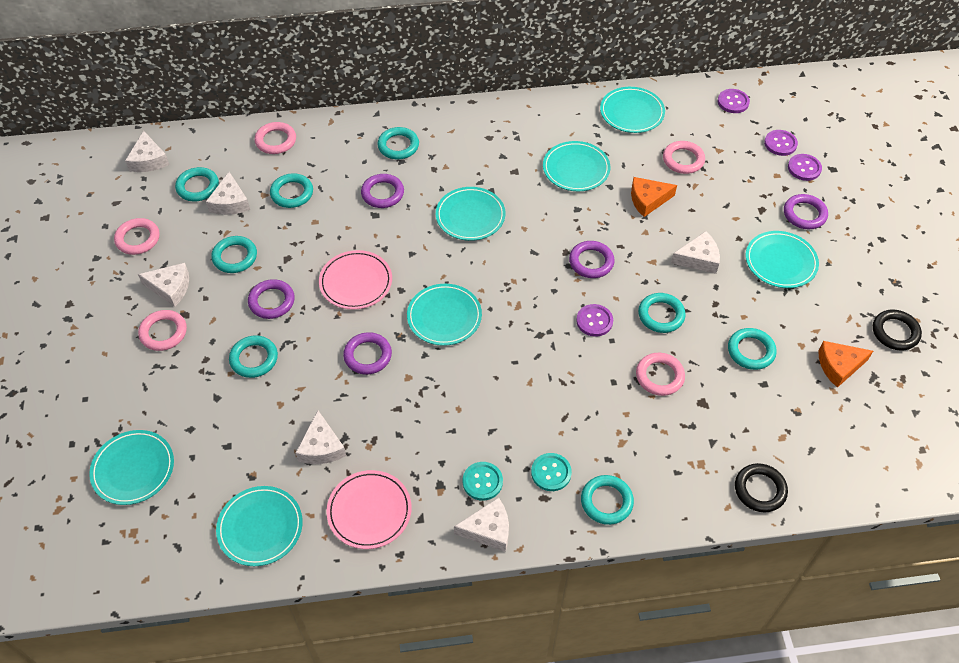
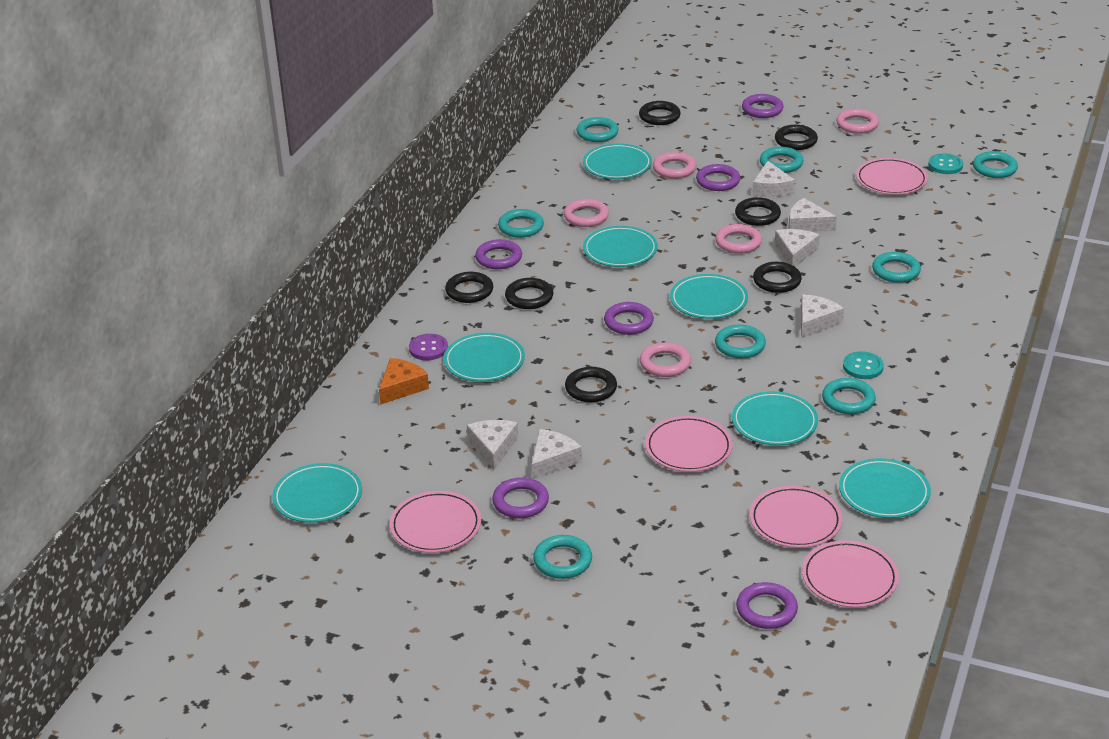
black ring: 2 -> 7
orange cheese: 2 -> 1
pink plate: 2 -> 5
purple button: 4 -> 1
purple ring: 5 -> 6

